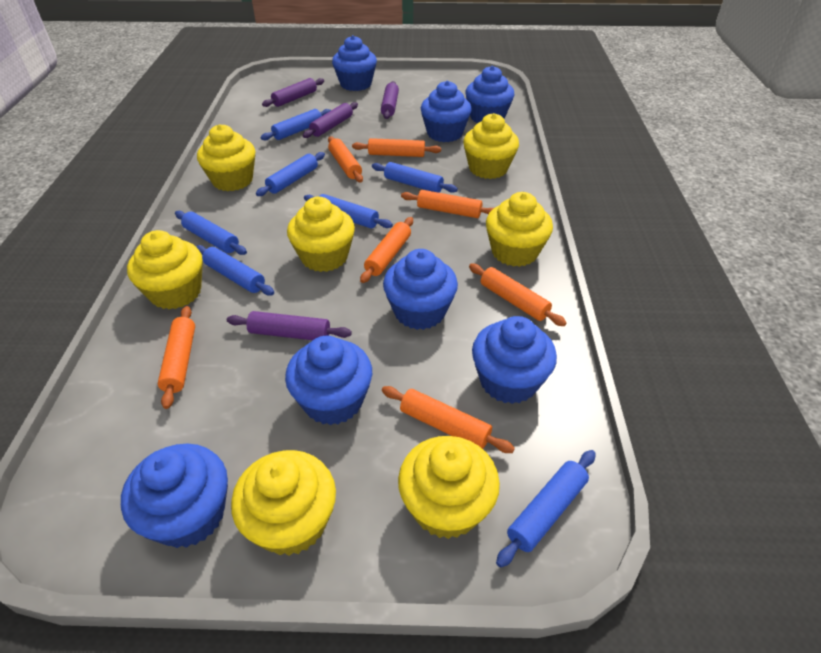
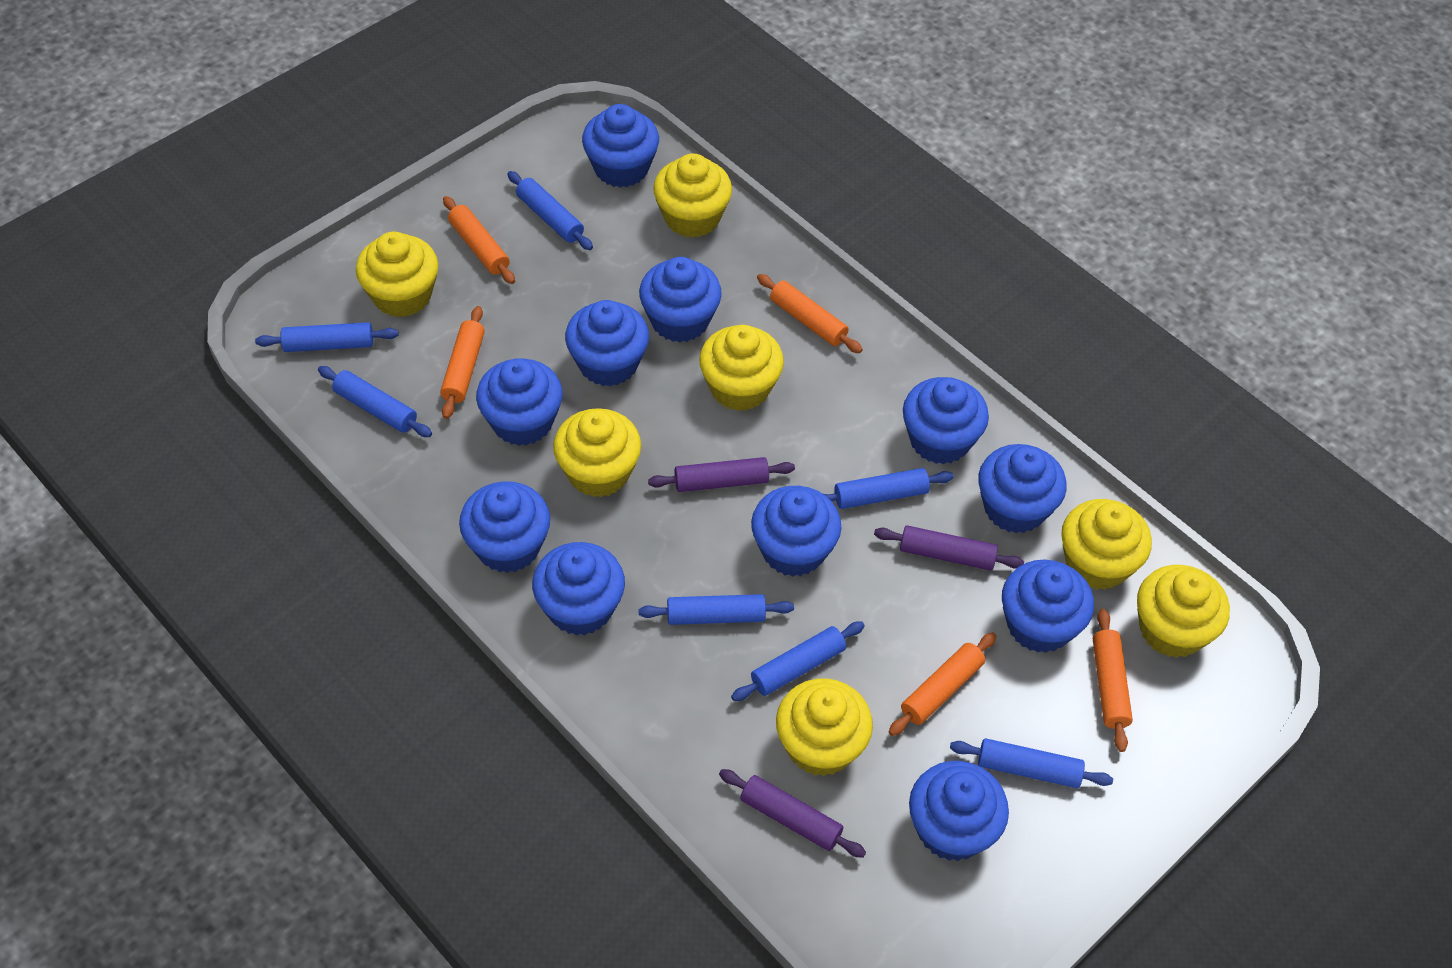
blue cupcake: 7 -> 11
orange rolling pin: 7 -> 5
purple rolling pin: 4 -> 3

